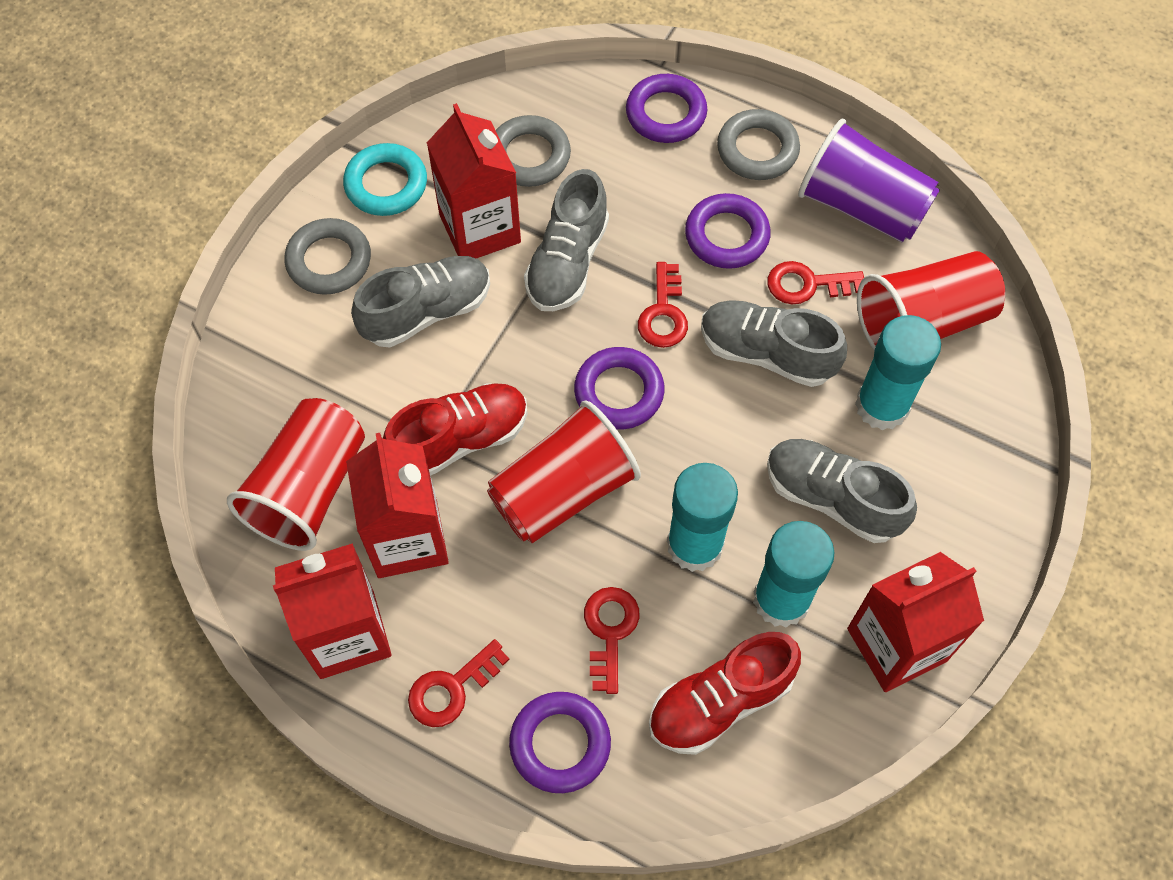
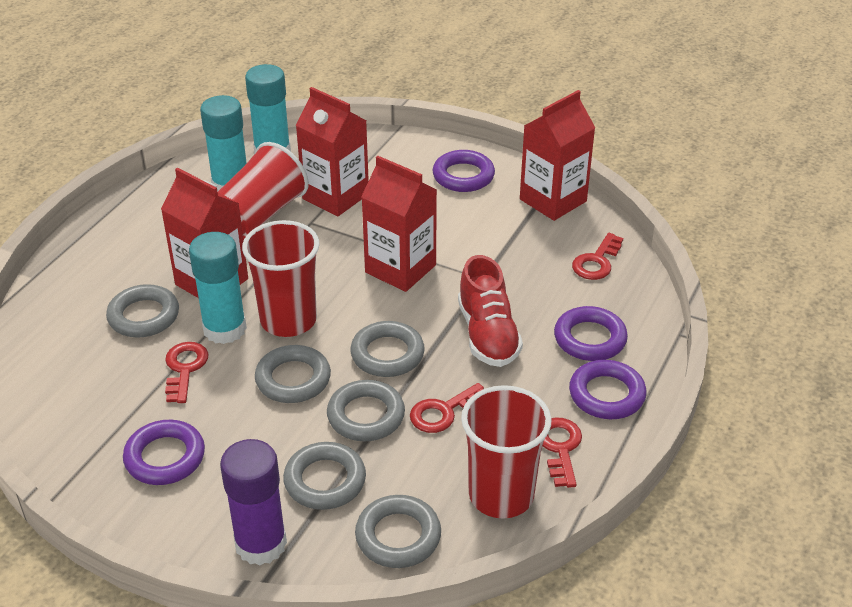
grey ring: 3 -> 6
grey shoe: 4 -> 0
purple cup: 1 -> 0
purple glue stick: 0 -> 1
red shoe: 2 -> 1
turquoise ring: 1 -> 0

